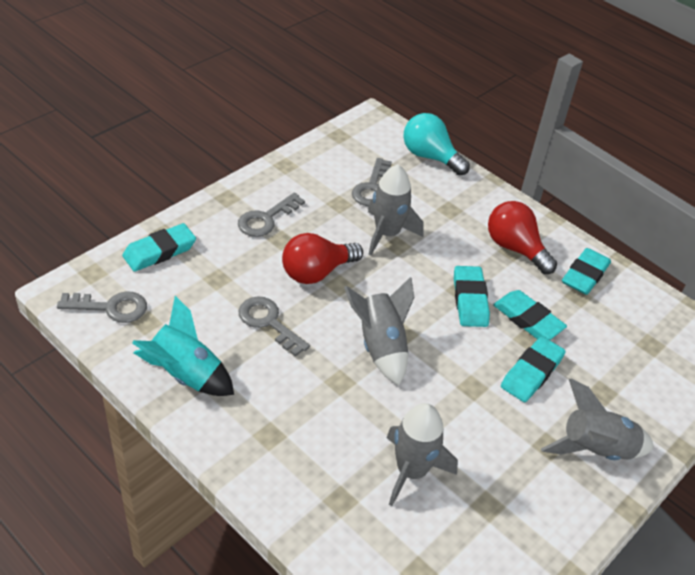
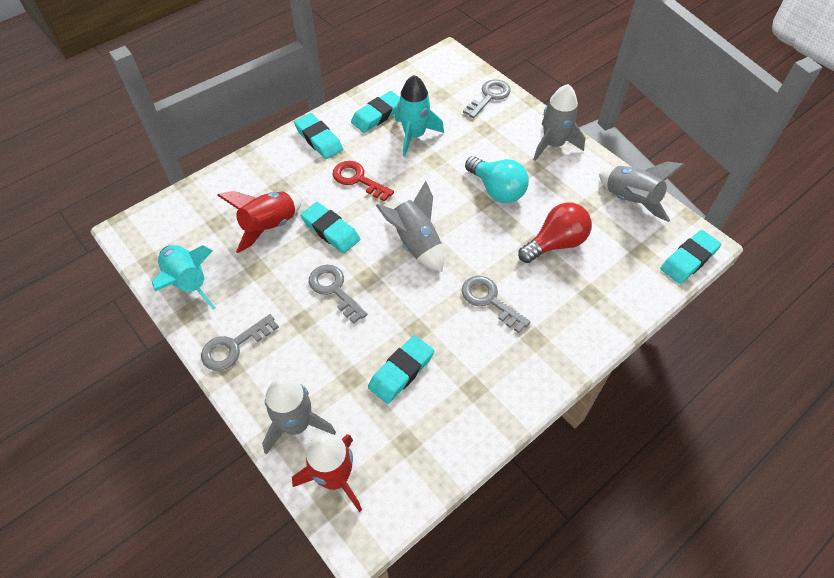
red key: 0 -> 1
red light bulb: 2 -> 1
red rocket: 0 -> 2
turquoise rocket: 1 -> 2

